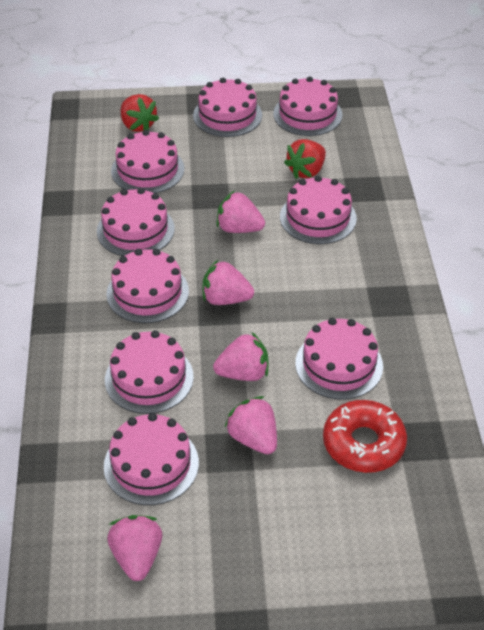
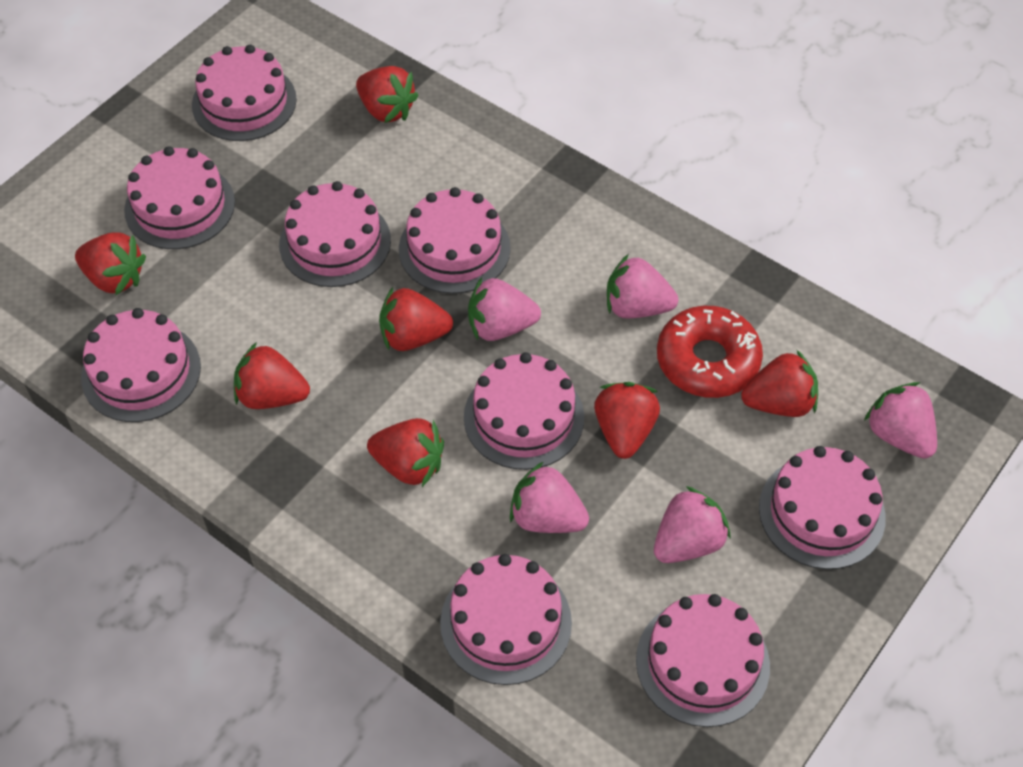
red strawberry: 2 -> 7

